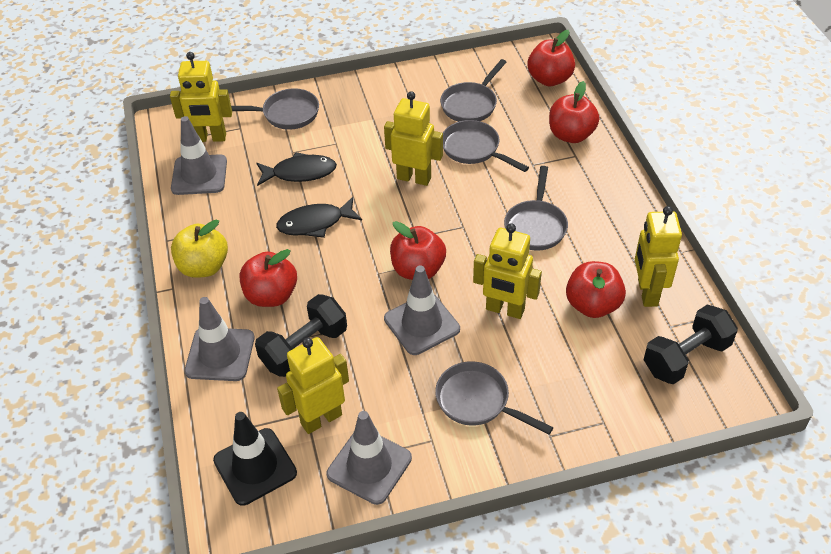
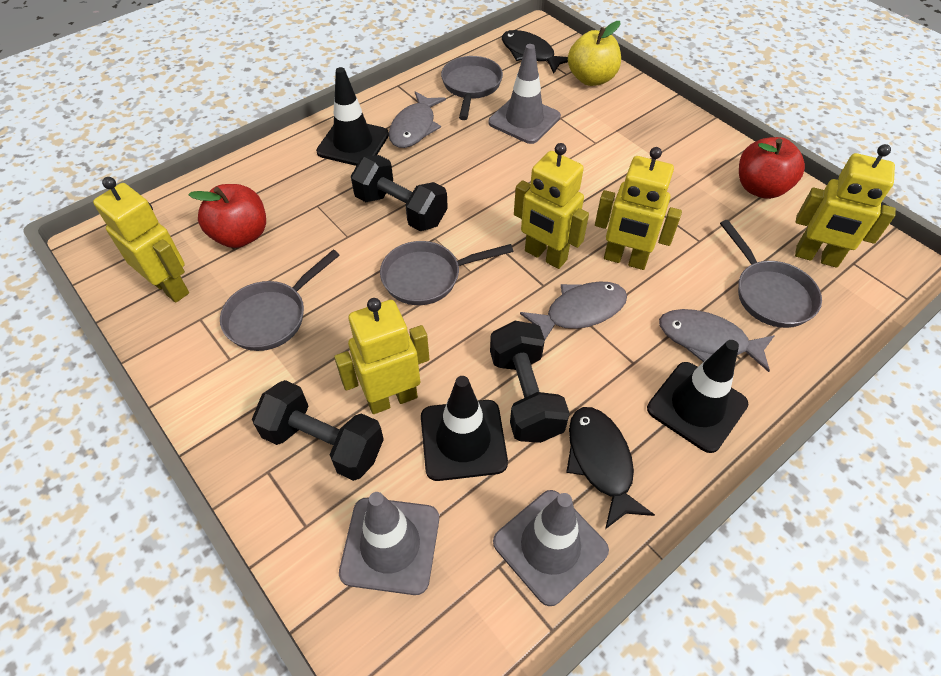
black dumbbell: 2 -> 3
black traffic cone: 1 -> 3
grey fish: 0 -> 3
grey pan: 5 -> 4
grey traffic cone: 4 -> 3
red apple: 5 -> 2

